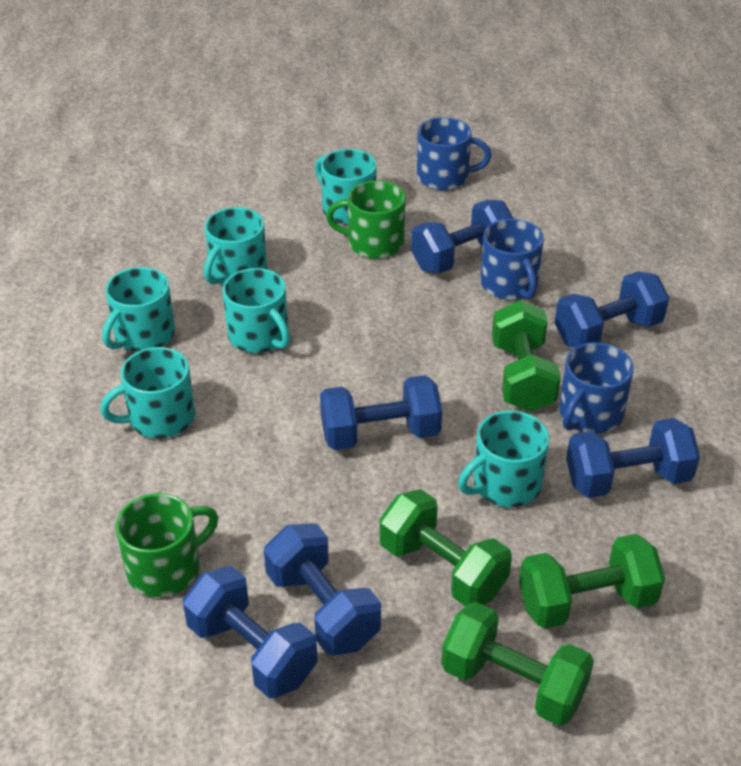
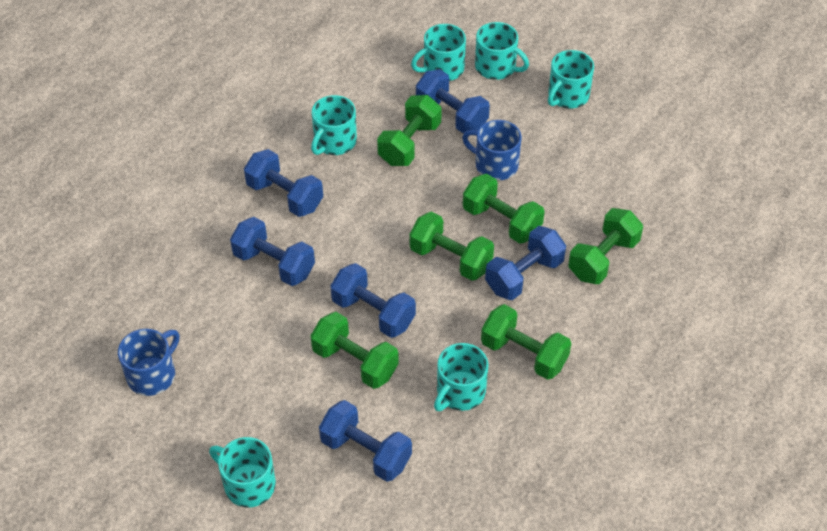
blue mug: 3 -> 2
green dumbbell: 4 -> 6
green mug: 2 -> 0

